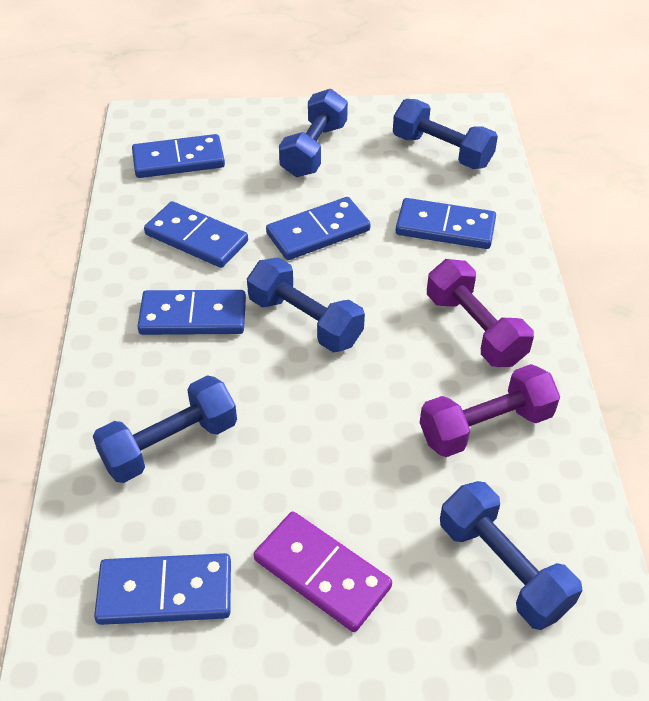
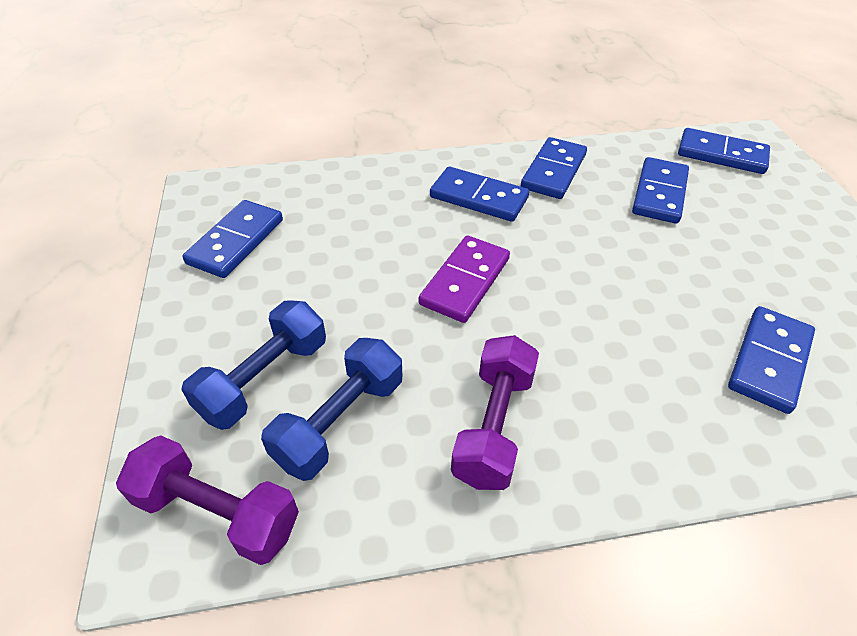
blue dumbbell: 5 -> 2

